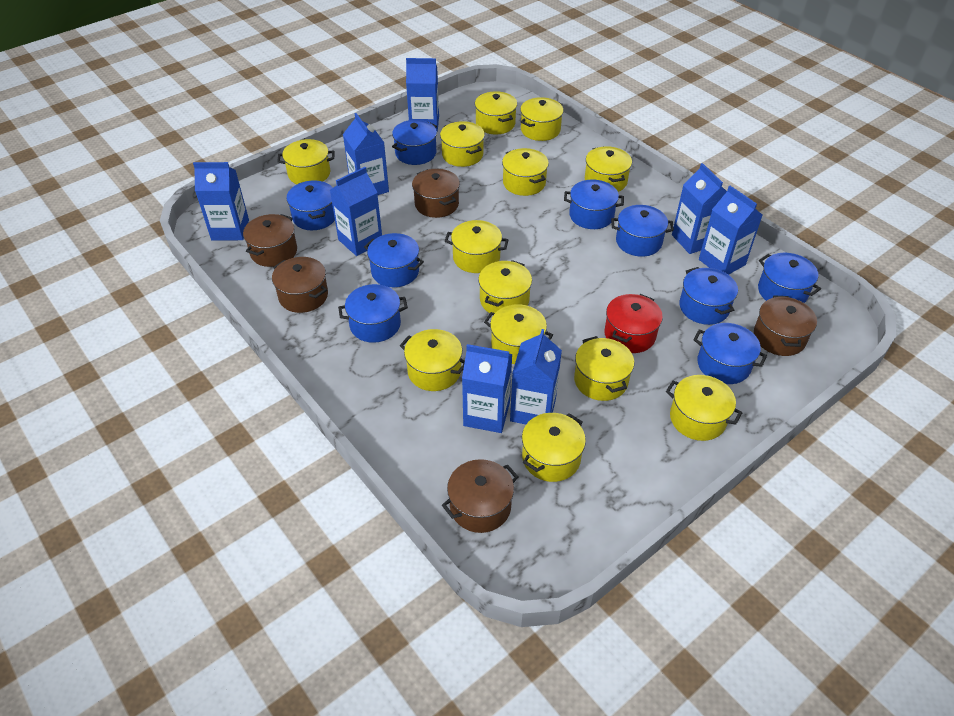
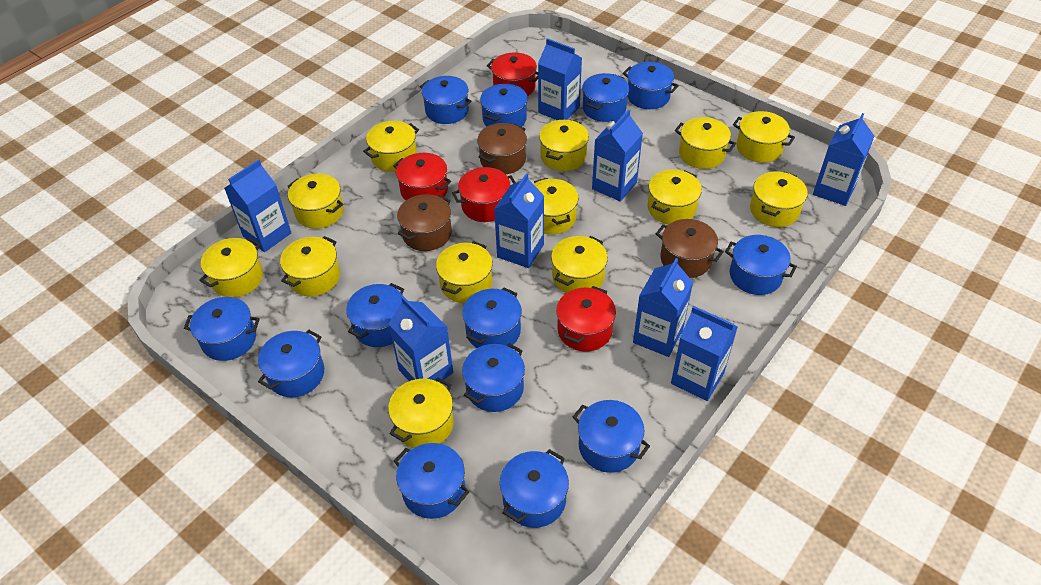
blue pot: 9 -> 13
brown pot: 5 -> 3
red pot: 1 -> 4

